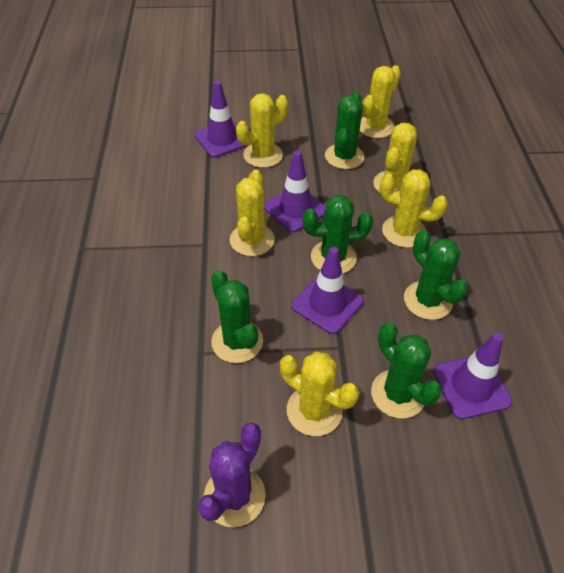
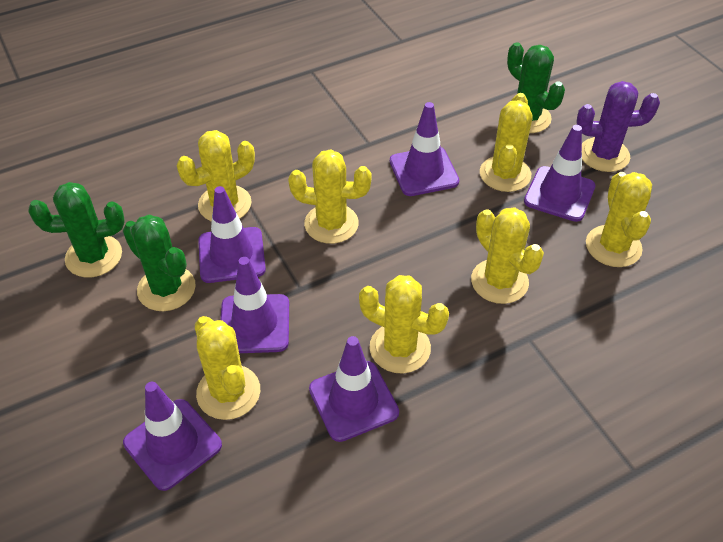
green cactus: 5 -> 3
purple traffic cone: 4 -> 6
yellow cactus: 6 -> 7

